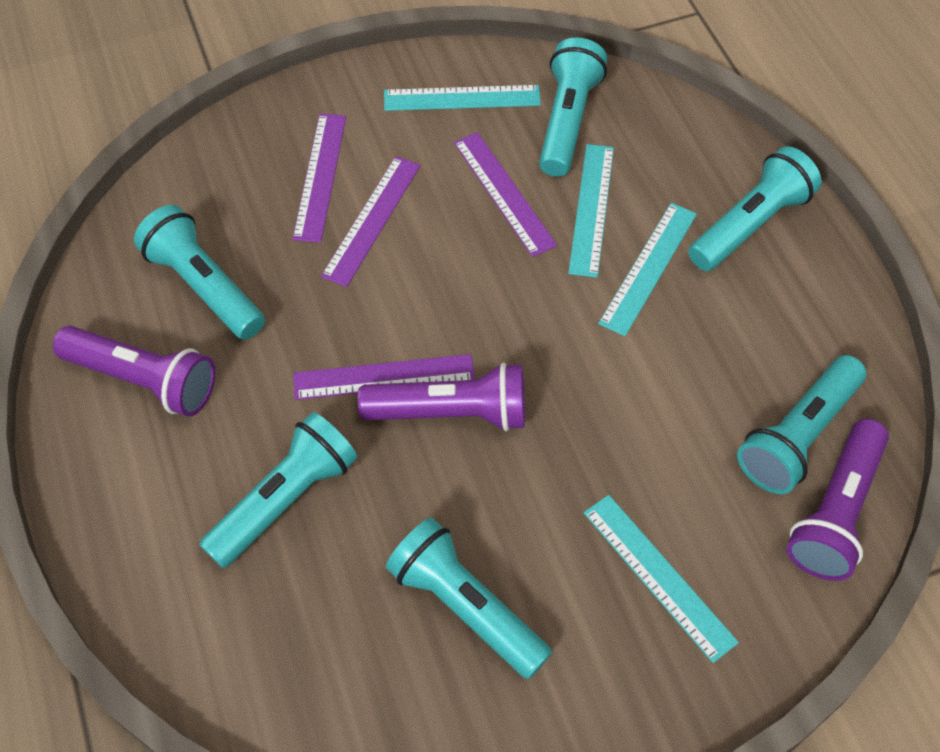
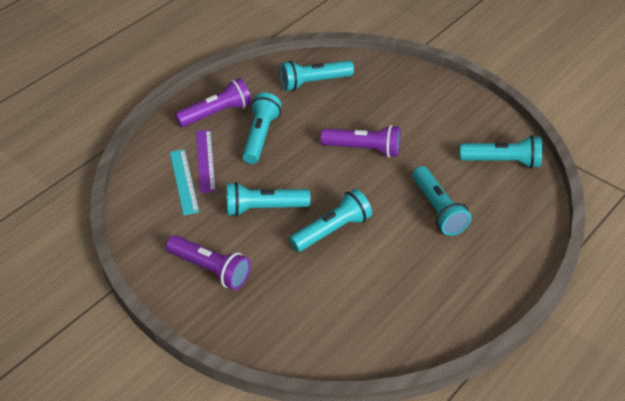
purple ruler: 4 -> 1
turquoise ruler: 4 -> 1

